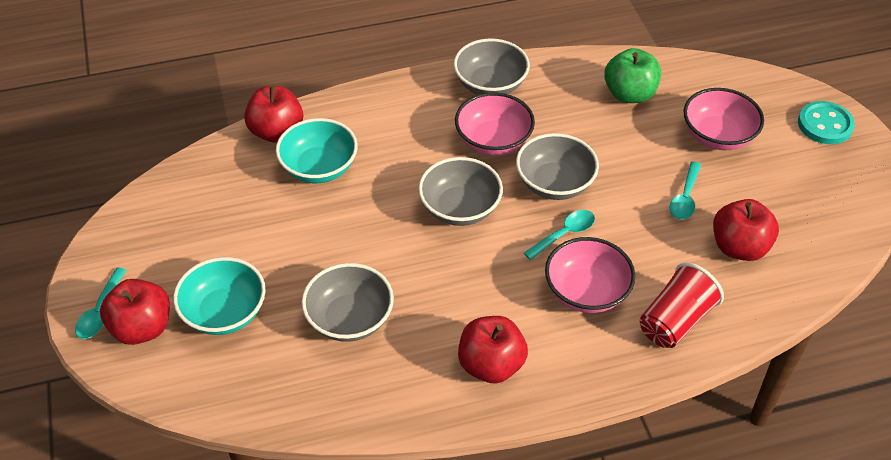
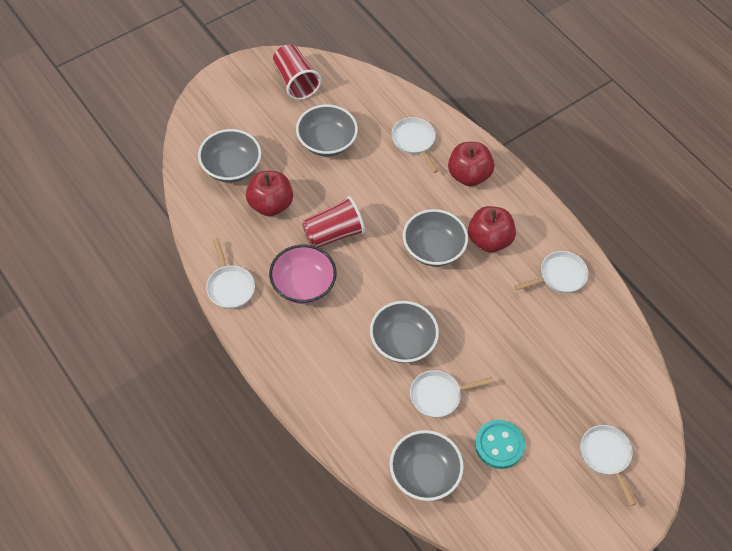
green apple: 1 -> 0
grey bowl: 4 -> 5
pink bowl: 3 -> 1
red apple: 4 -> 3
red cup: 1 -> 2
turquoise bowl: 2 -> 0
turquoise spoon: 3 -> 0
white pan: 0 -> 5

